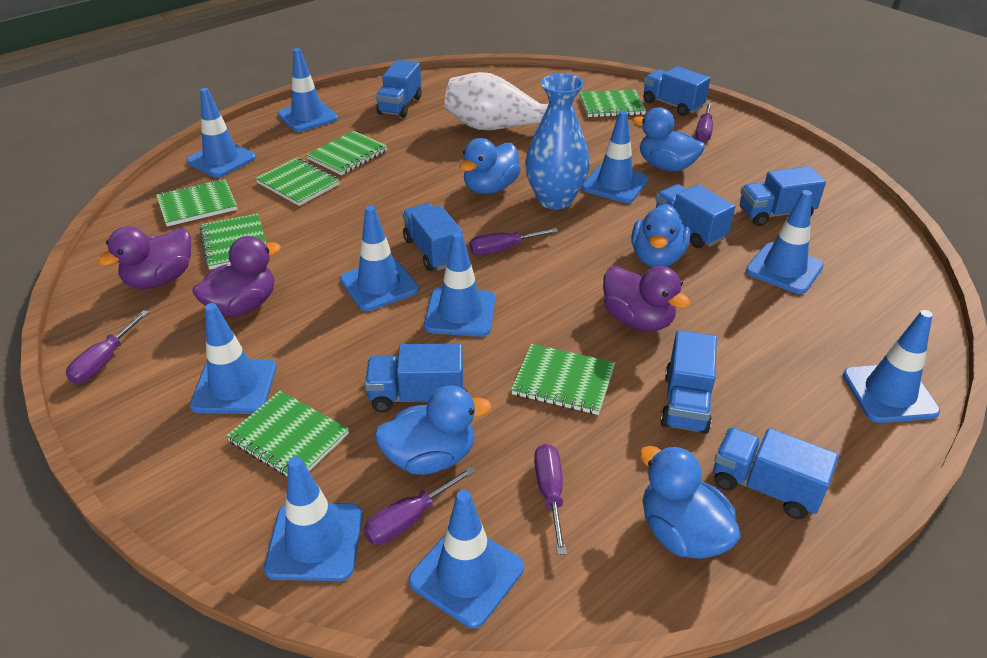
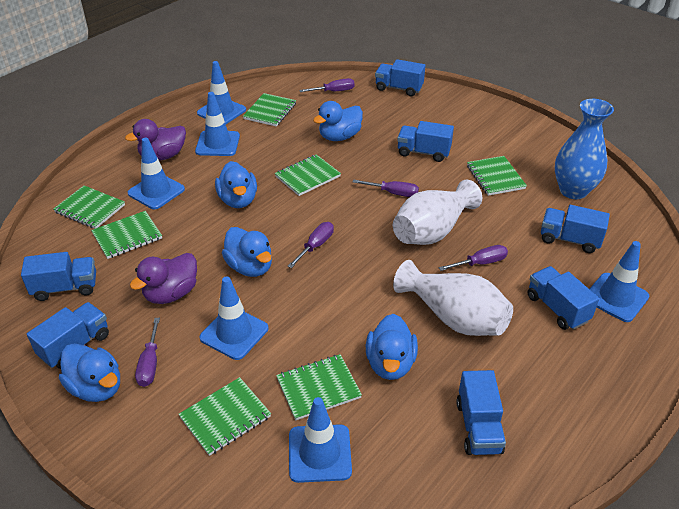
blue traffic cone: 10 -> 6
blue truck: 8 -> 7
purple duck: 3 -> 2
white vase: 1 -> 2

